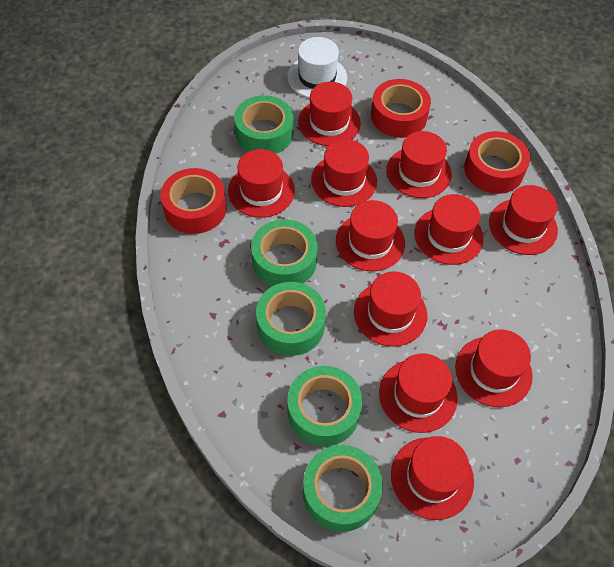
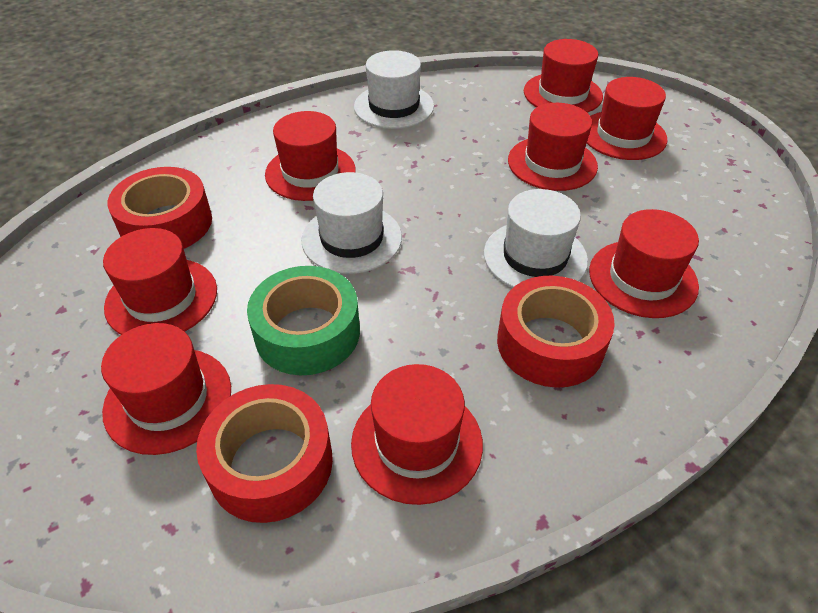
green tape: 5 -> 1
red hat: 11 -> 8
white hat: 1 -> 3

